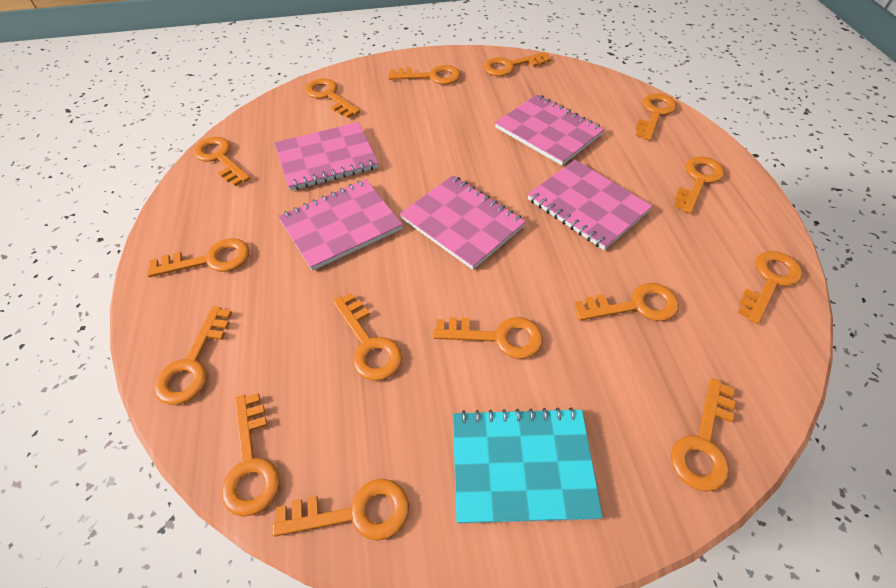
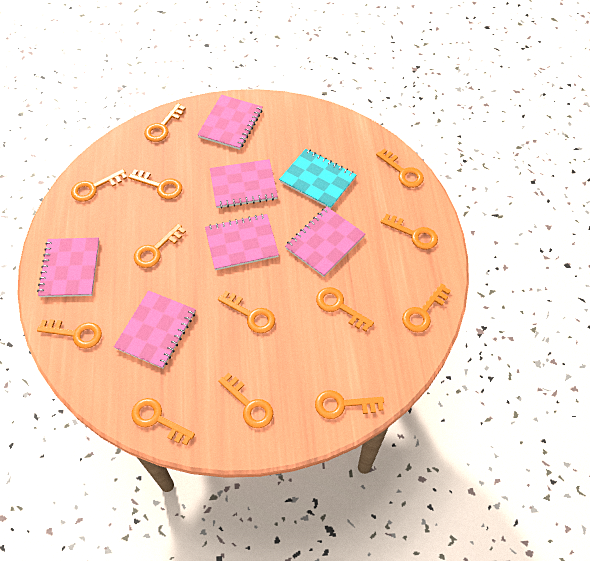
orange key: 15 -> 13
pink notebook: 5 -> 6

